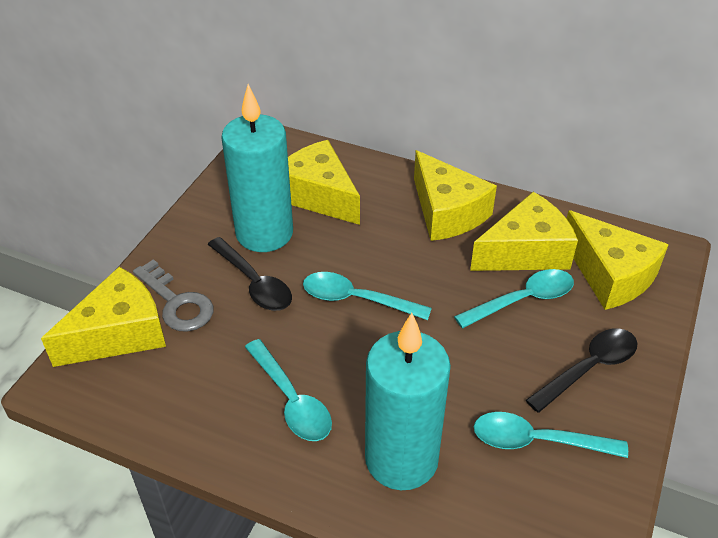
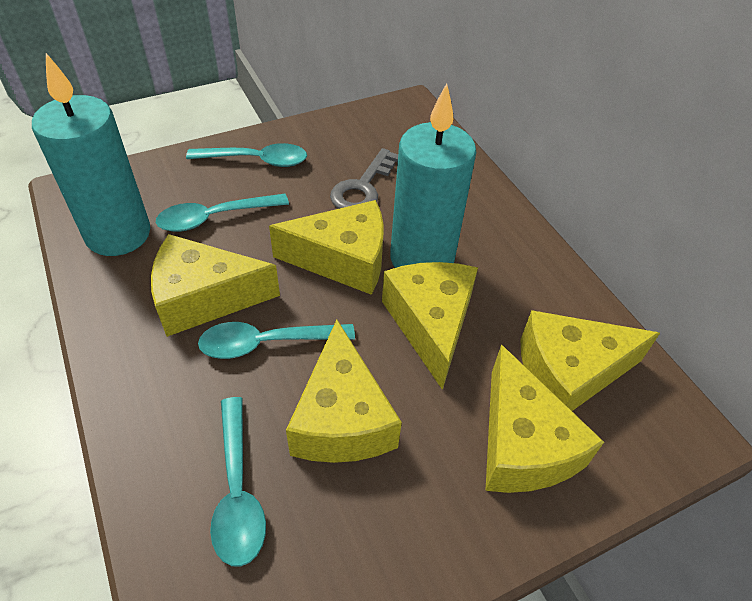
black spoon: 2 -> 0
yellow cheese: 5 -> 6

